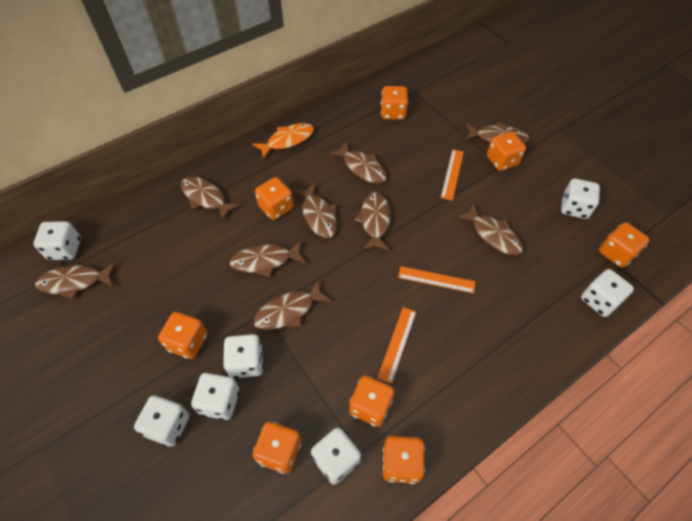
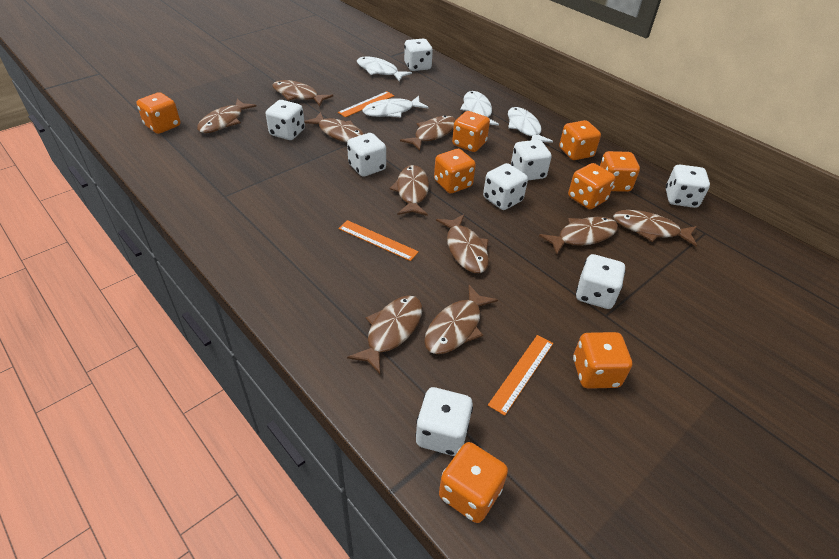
brown fish: 9 -> 10
orange fish: 1 -> 0
white dice: 7 -> 8
white fish: 0 -> 4

